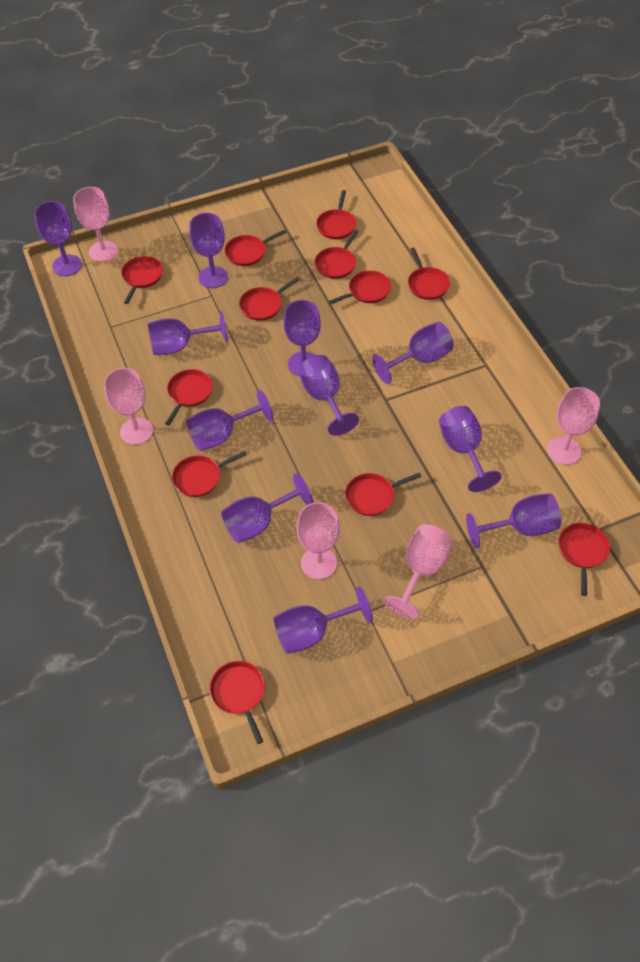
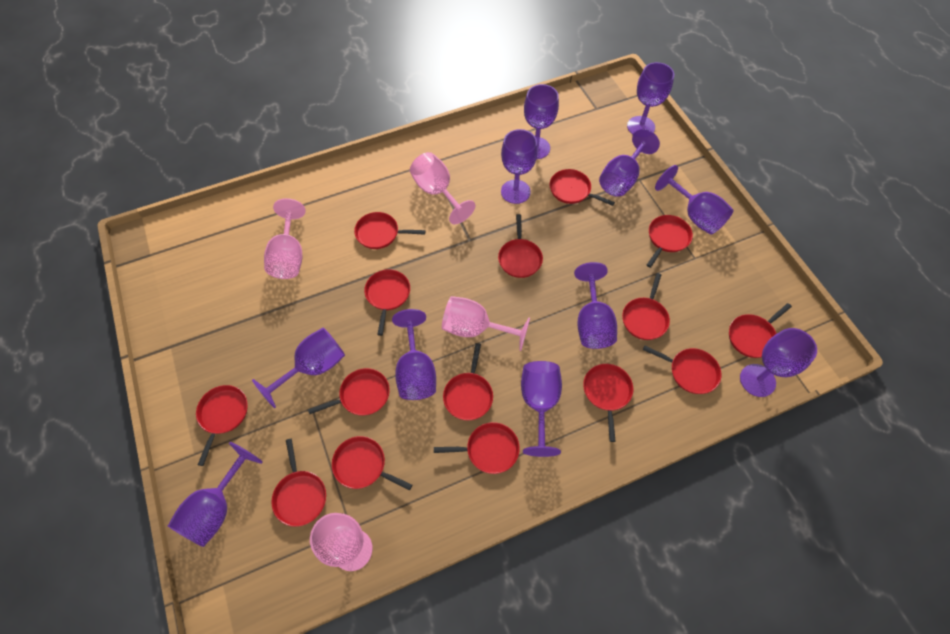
pink goblet: 5 -> 4
red pan: 12 -> 15

